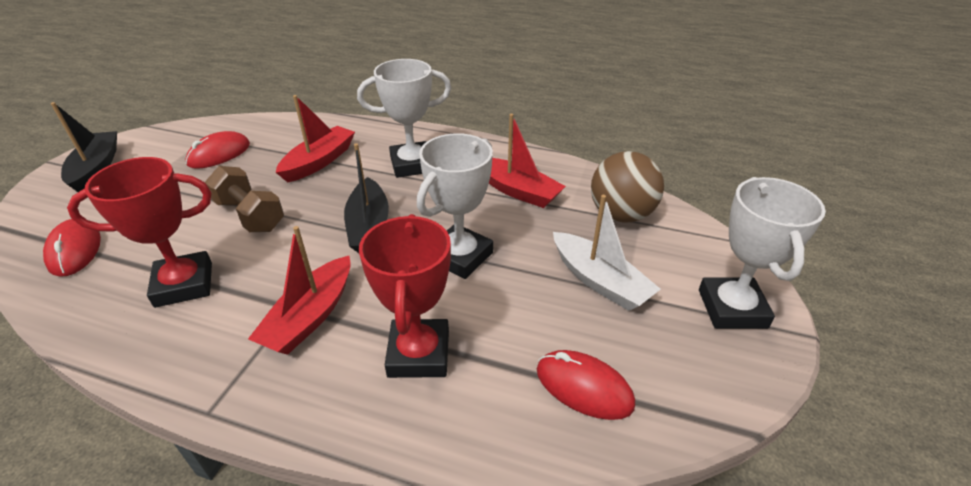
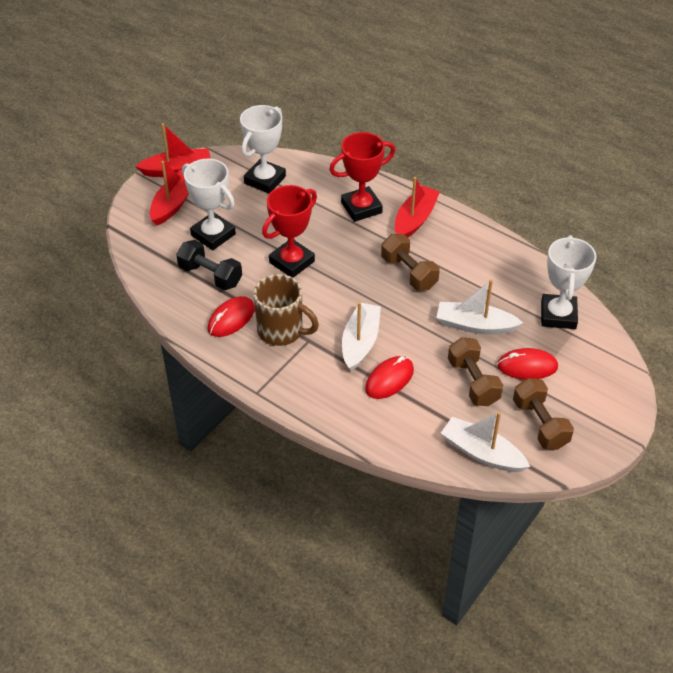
black boat: 2 -> 0
black dumbbell: 0 -> 1
brown ball: 1 -> 0
brown dumbbell: 1 -> 3
brown mug: 0 -> 1
white boat: 1 -> 3

